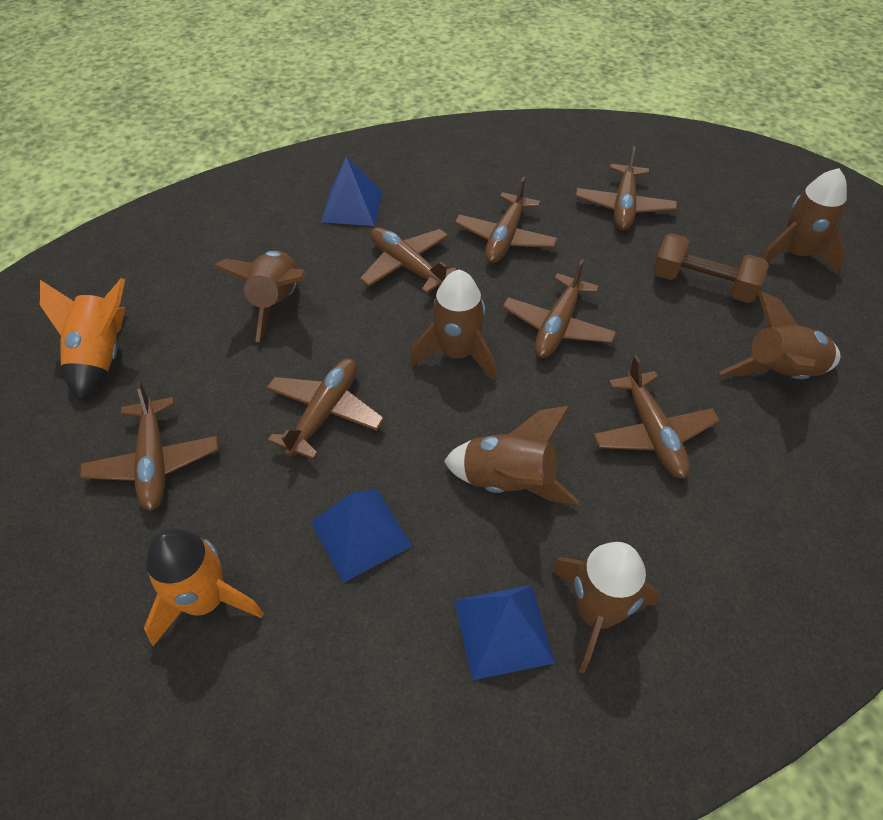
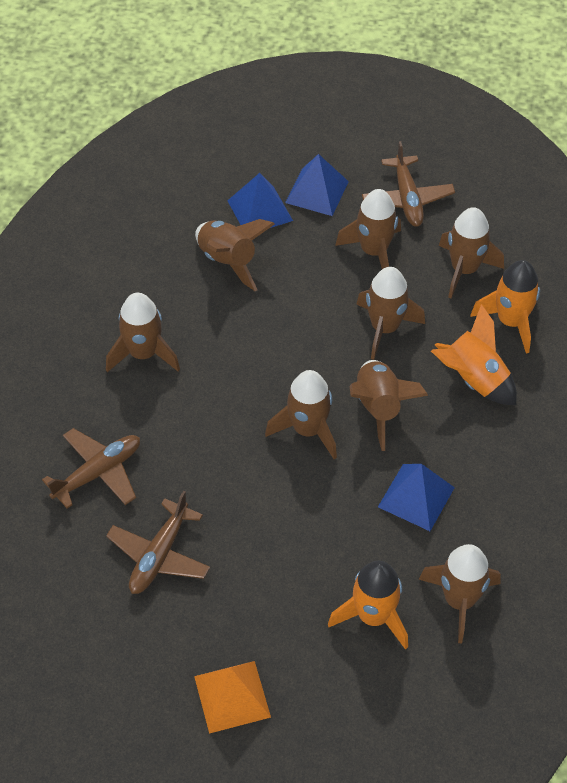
brown dumbbell: 1 -> 0
brown plane: 7 -> 3
brown rocket: 6 -> 8
orange pyramid: 0 -> 1
orange rocket: 2 -> 3

